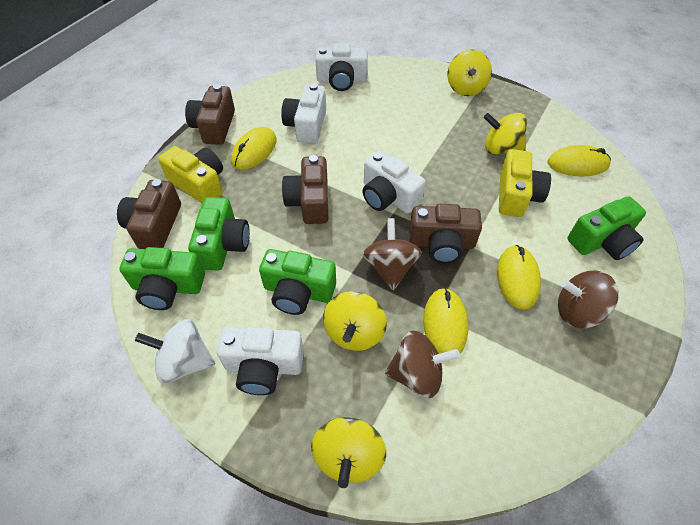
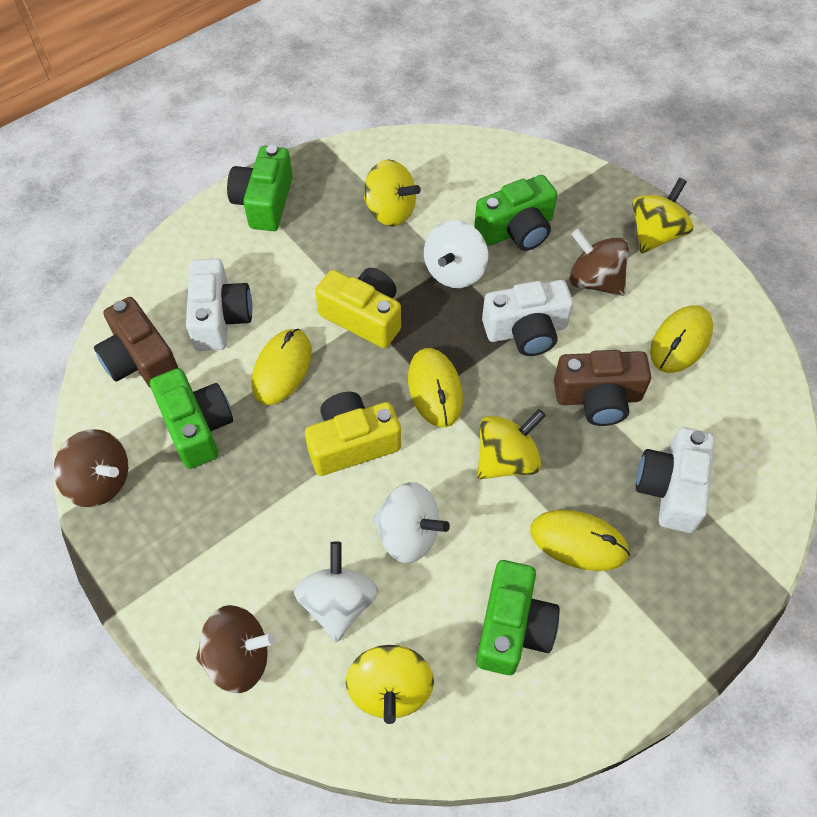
brown camera: 4 -> 2
white camera: 4 -> 3
white spinning top: 1 -> 3

